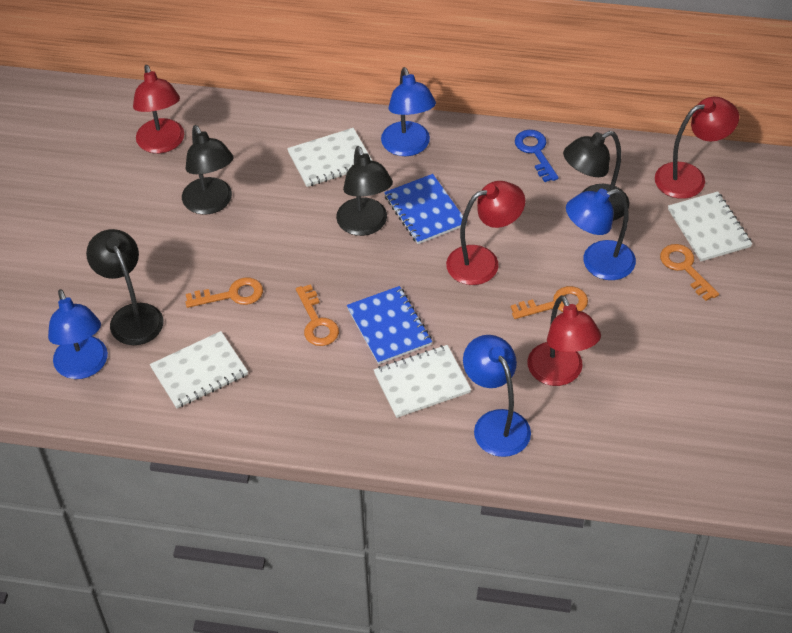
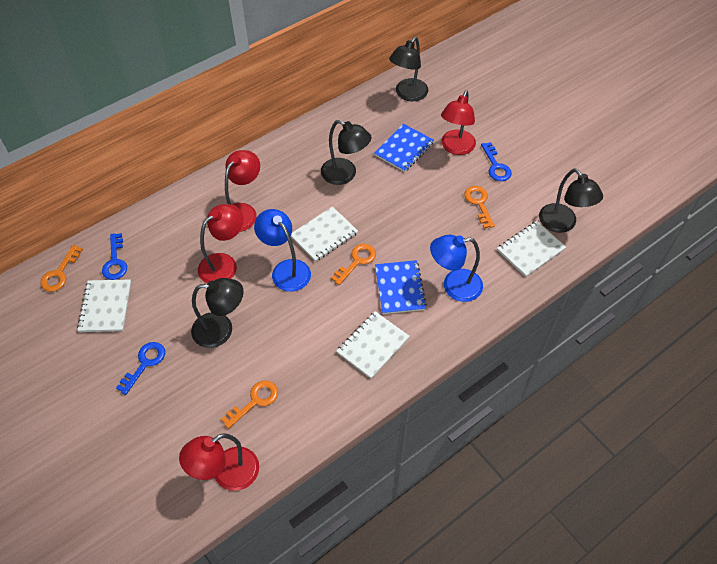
blue key: 1 -> 3
blue lamp: 4 -> 2

